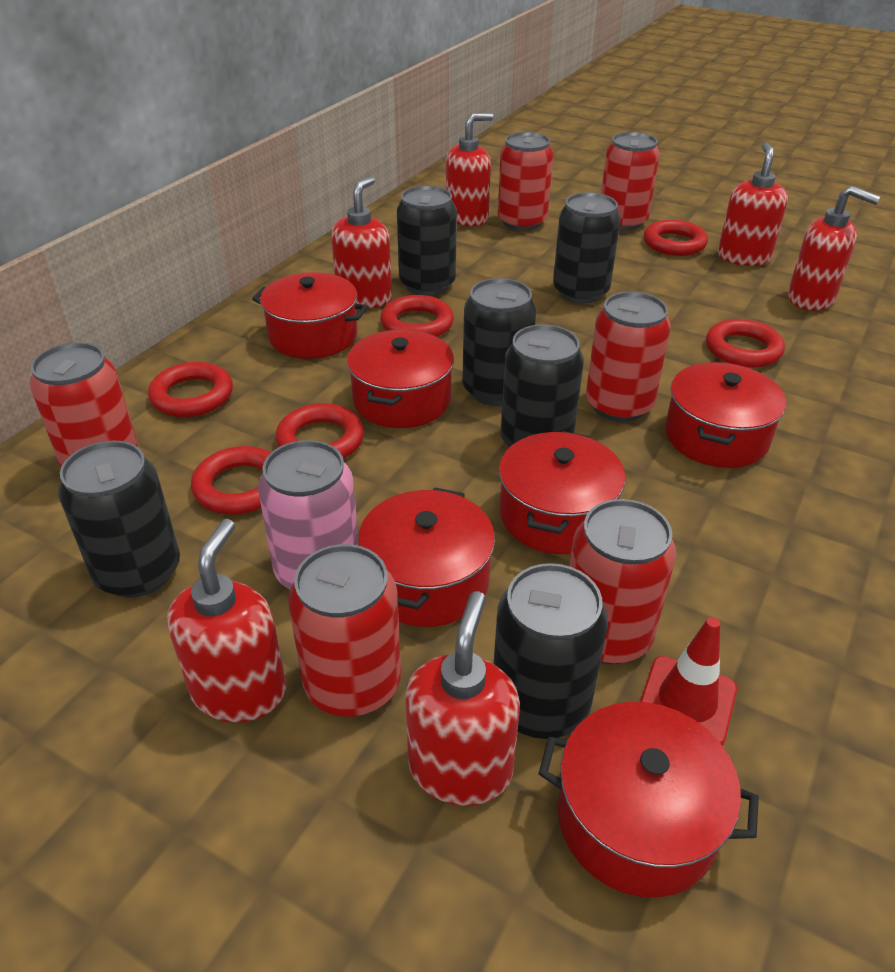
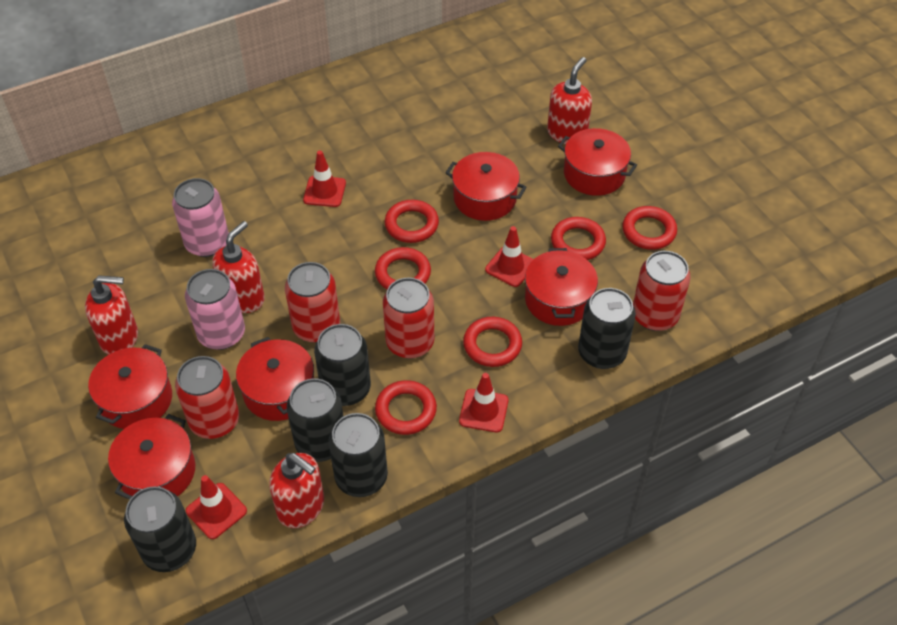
black can: 6 -> 5
pink can: 1 -> 2
red can: 6 -> 4
red soap dispenser: 6 -> 4
red traffic cone: 1 -> 4

